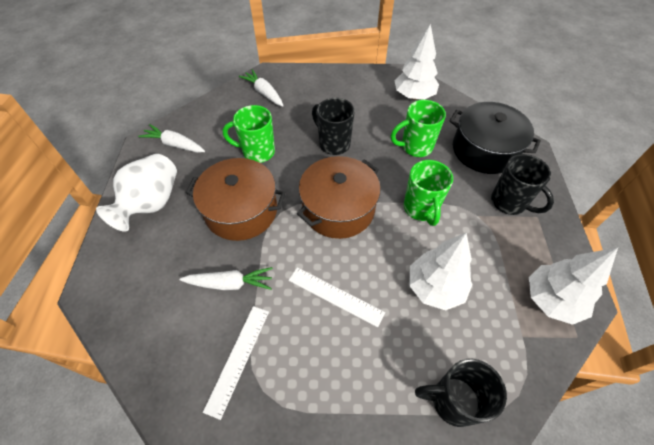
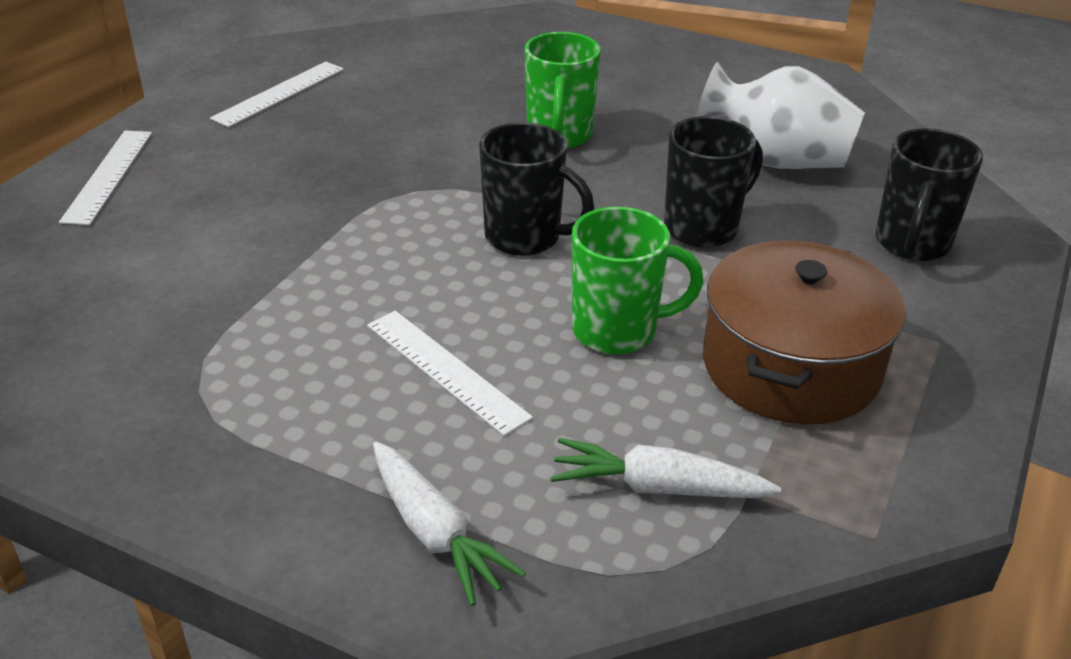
black pot: 1 -> 0
brown pot: 2 -> 1
green mug: 3 -> 2
white carrot: 3 -> 2
white ruler: 2 -> 3
white tree: 3 -> 0

